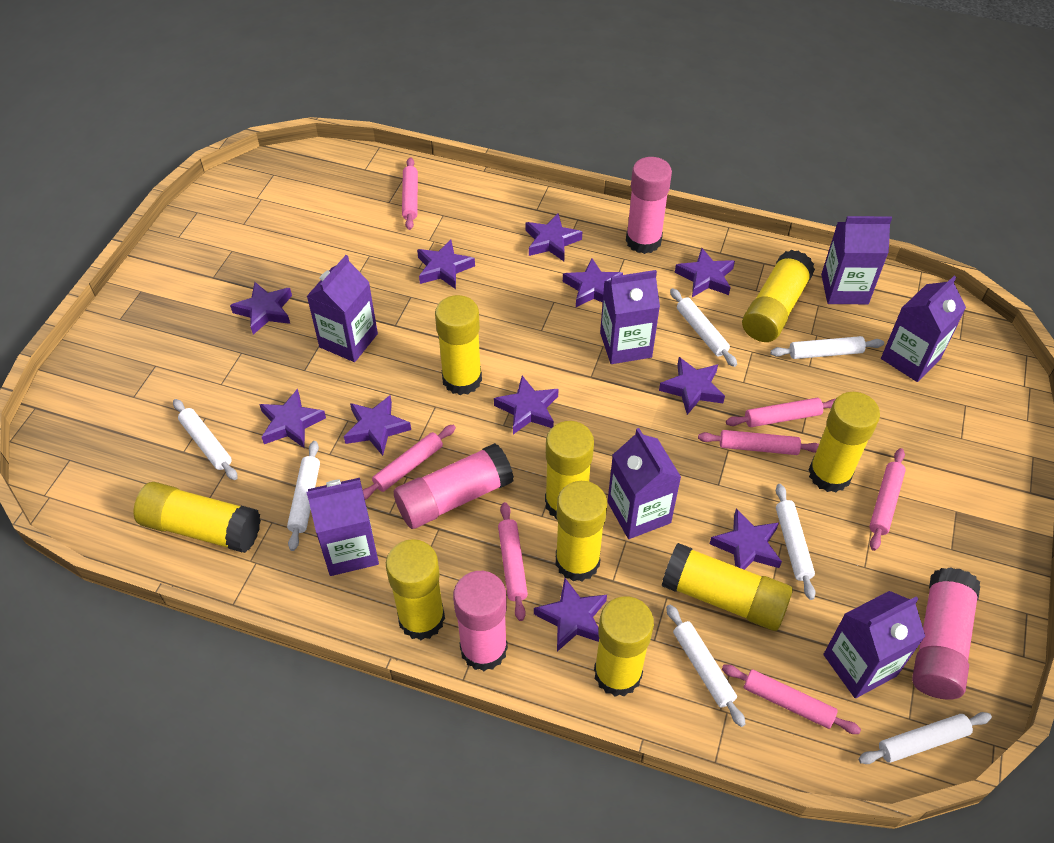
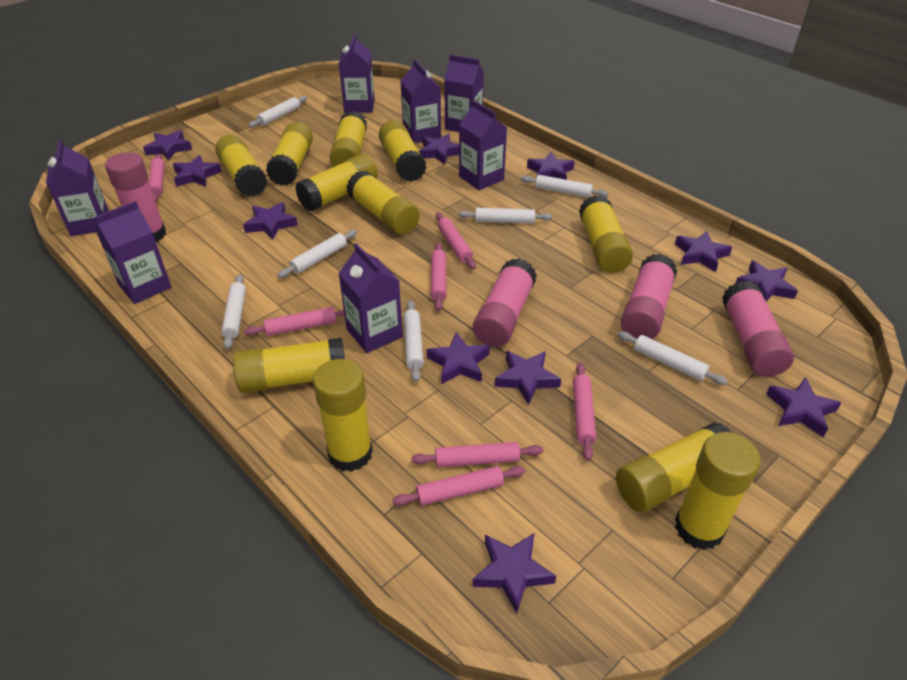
yellow glue stick: 9 -> 11

